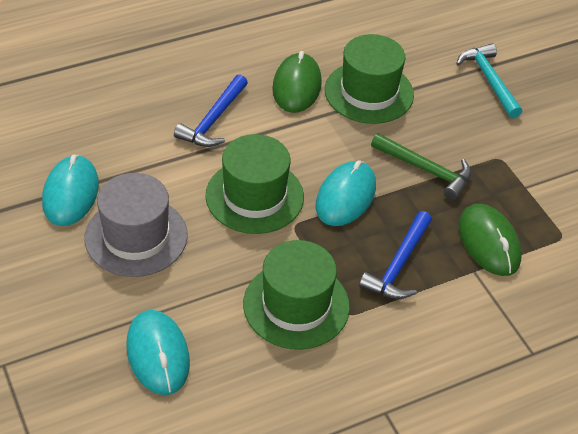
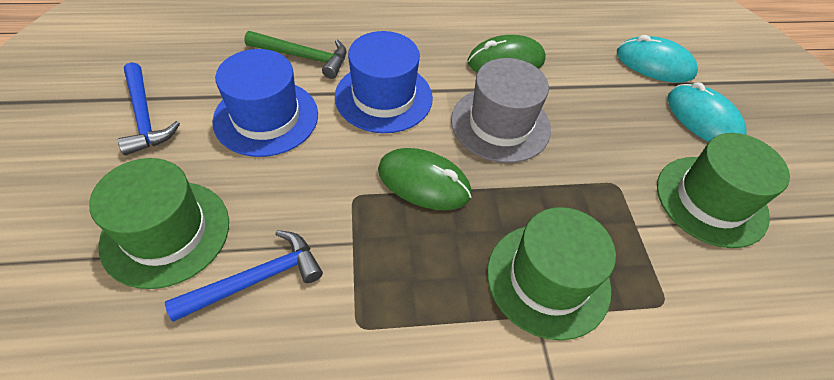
blue hat: 0 -> 2
turquoise hammer: 1 -> 0
turquoise mouse: 3 -> 2

